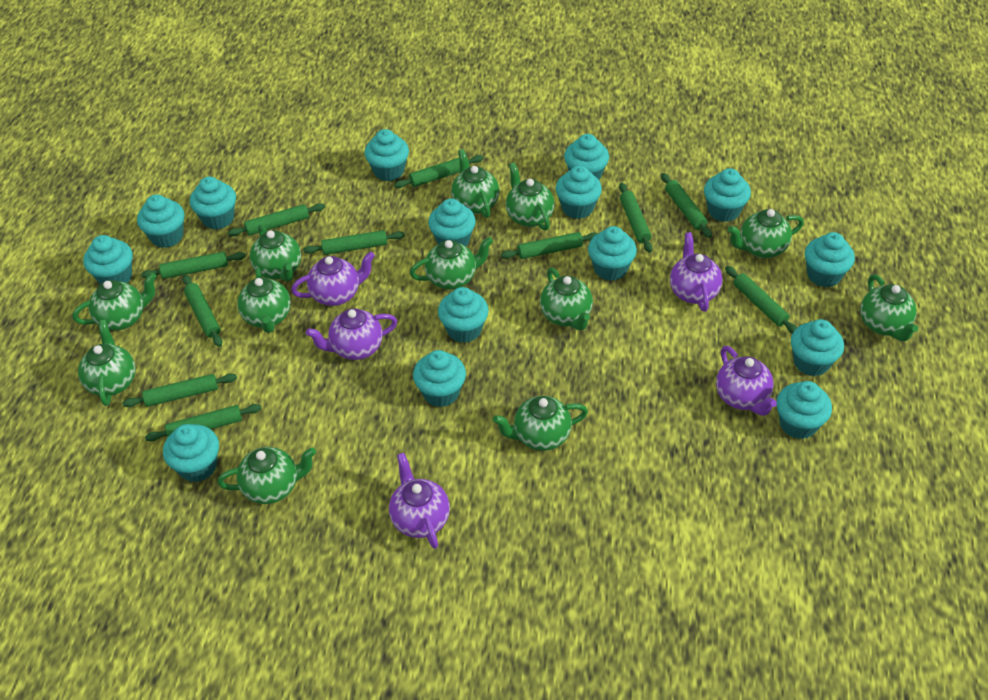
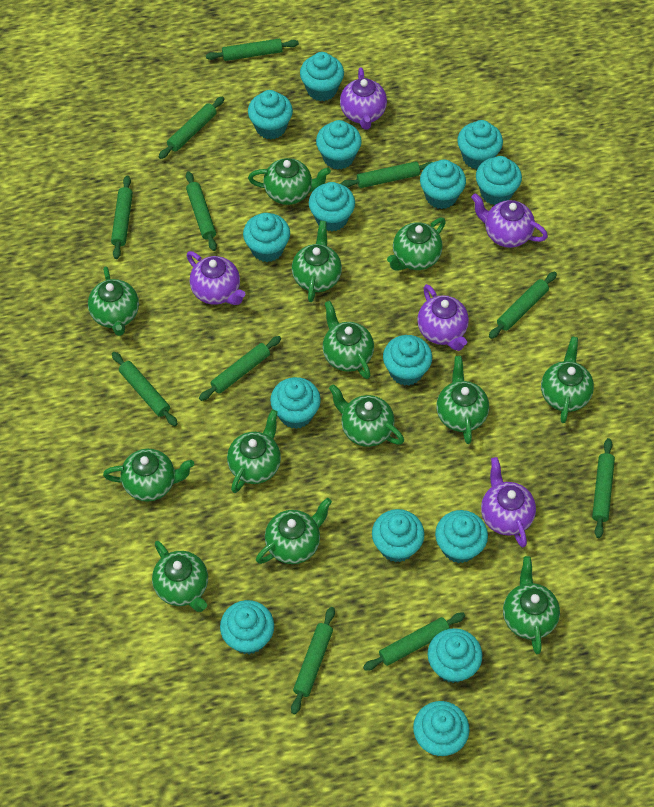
green teapot: 12 -> 13

